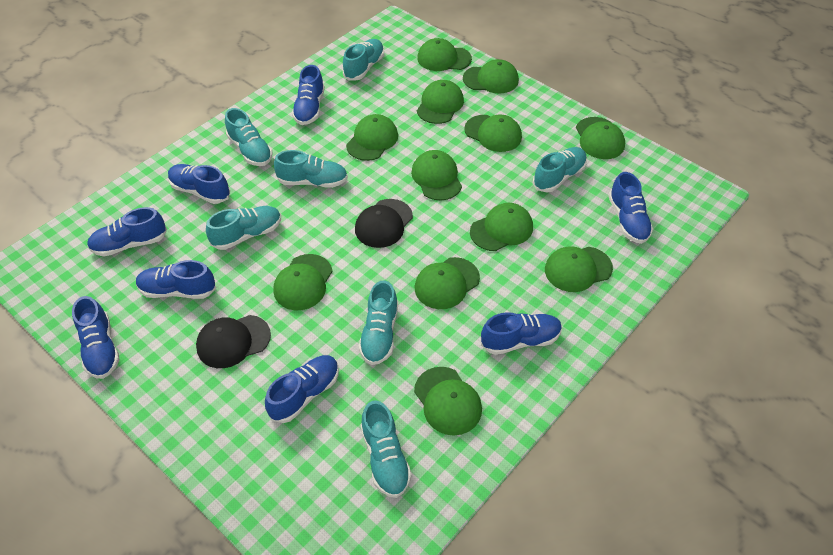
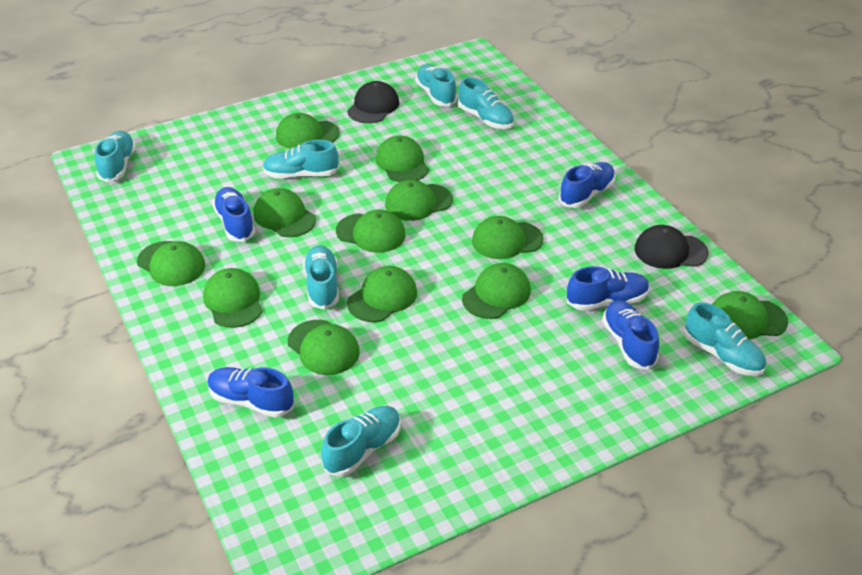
blue shoe: 8 -> 5

